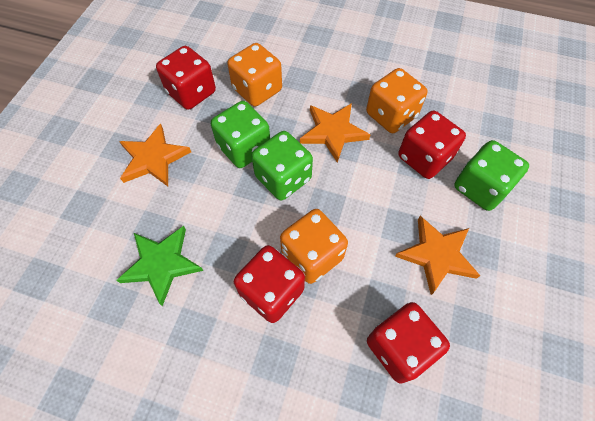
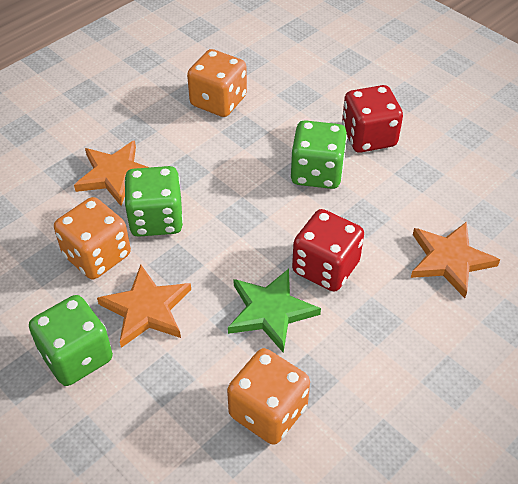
red dice: 4 -> 2

